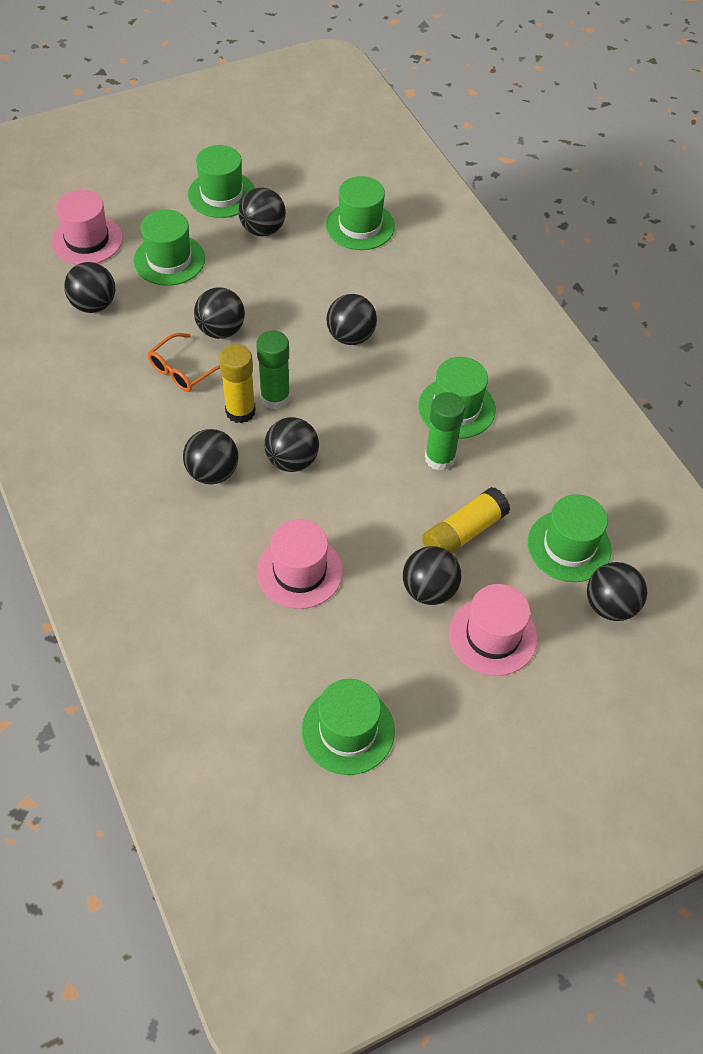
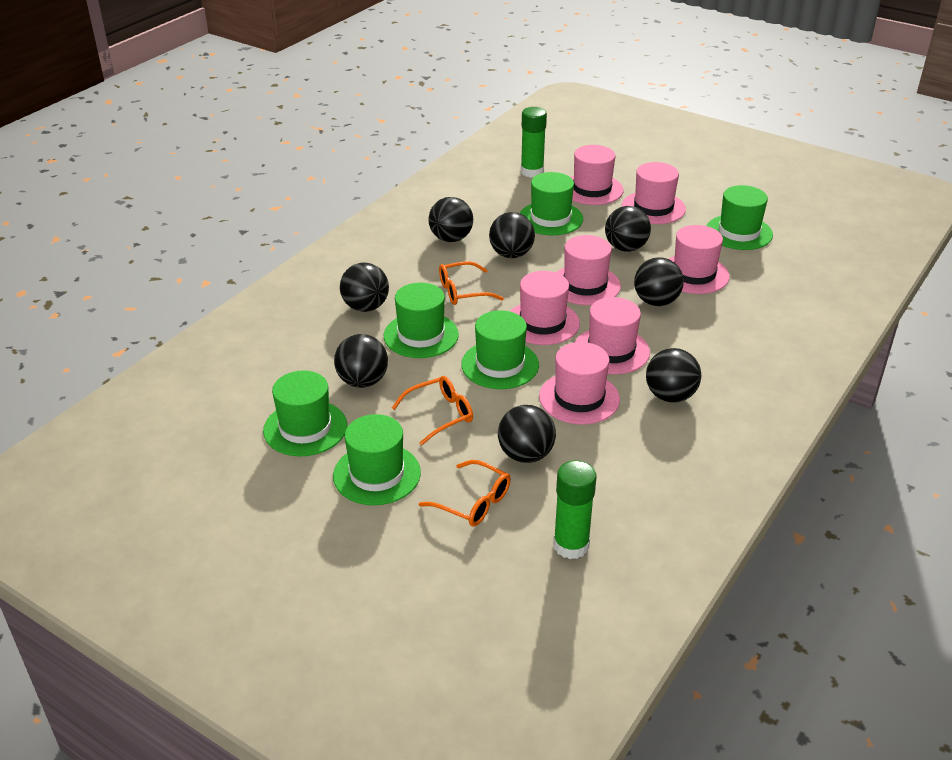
orange glasses: 1 -> 3
pink hat: 3 -> 7
yellow glue stick: 2 -> 0

